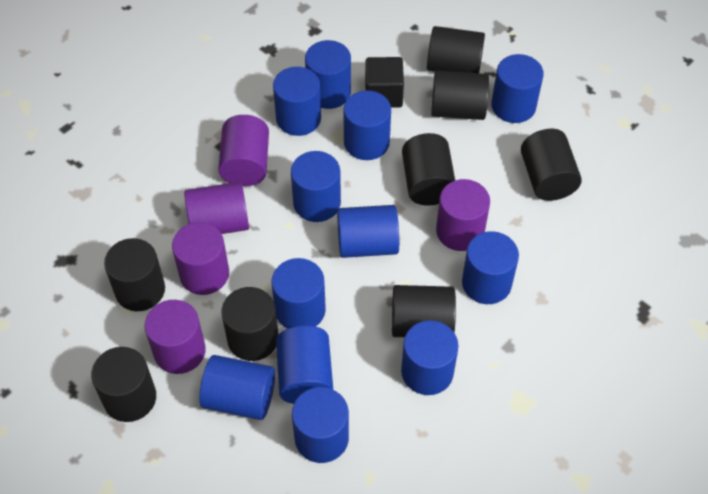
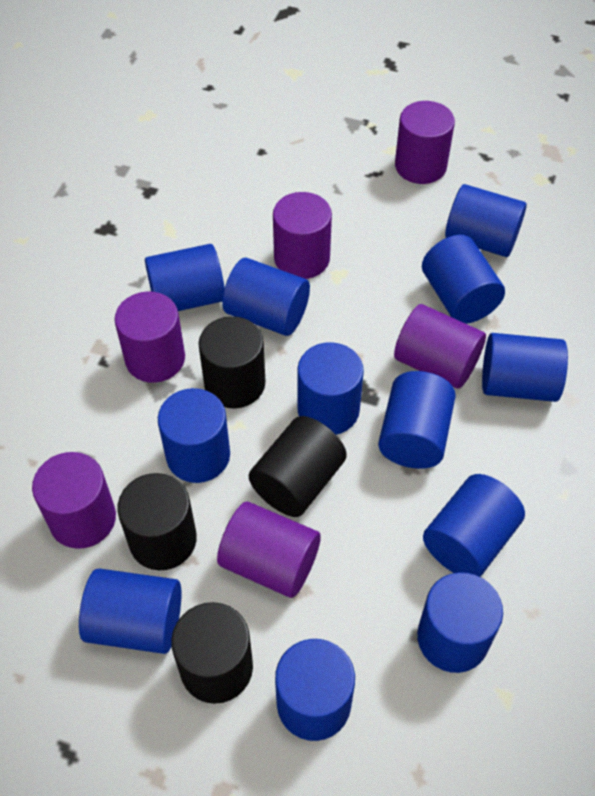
black cube: 1 -> 0
black cylinder: 8 -> 4
purple cylinder: 5 -> 6

